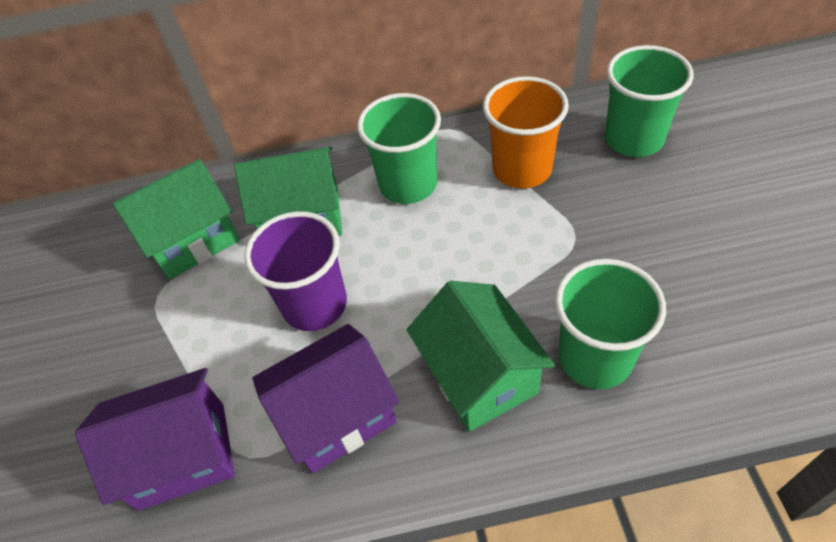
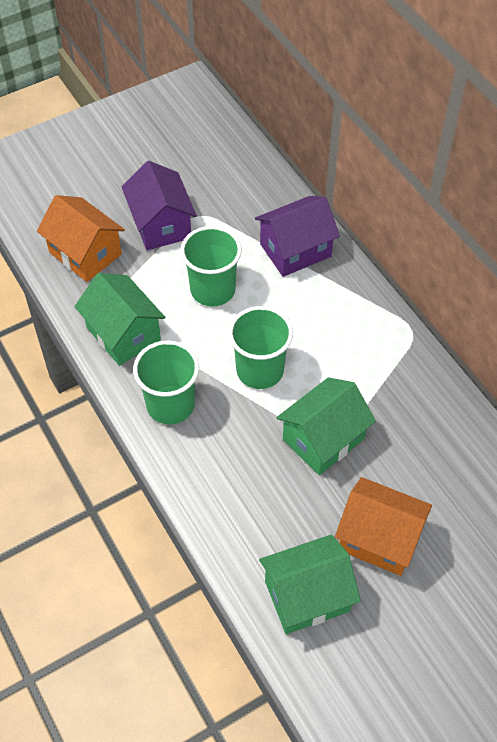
orange cup: 1 -> 0
orange house: 0 -> 2
purple cup: 1 -> 0

